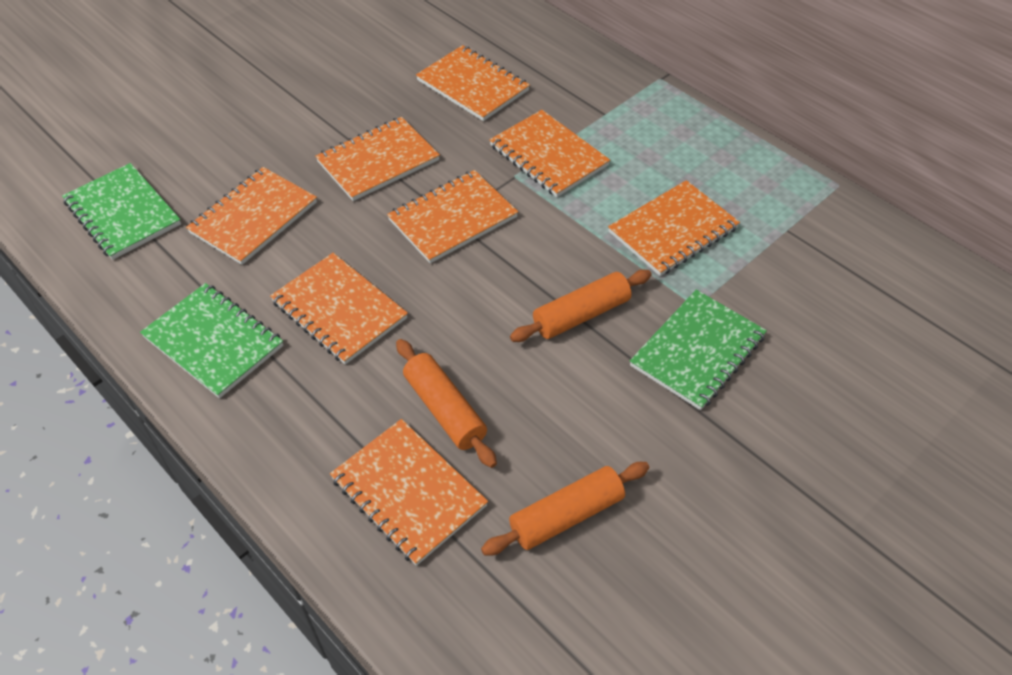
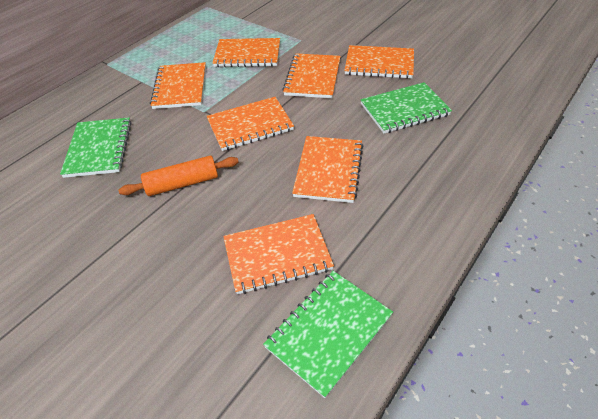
orange notebook: 8 -> 7
orange rolling pin: 3 -> 1

